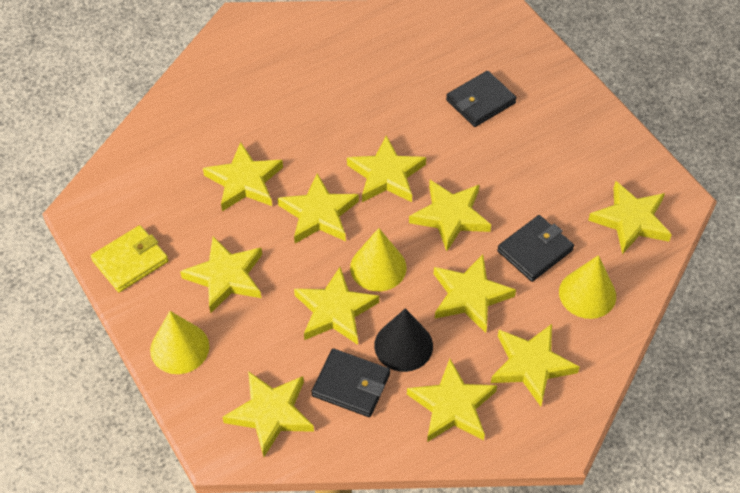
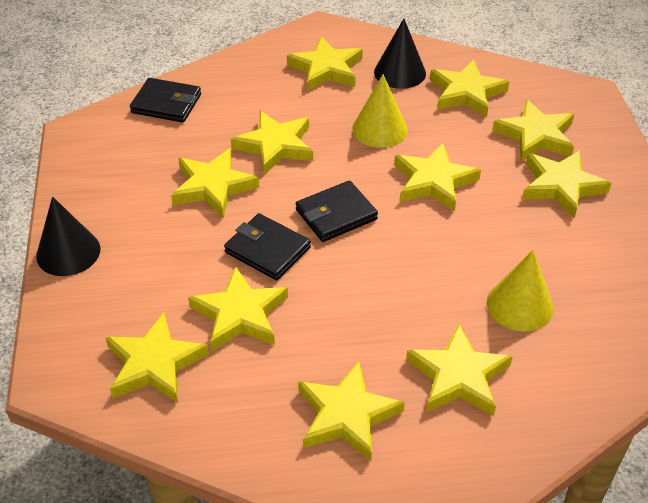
black cone: 1 -> 2
yellow cone: 3 -> 2
yellow wallet: 1 -> 0

